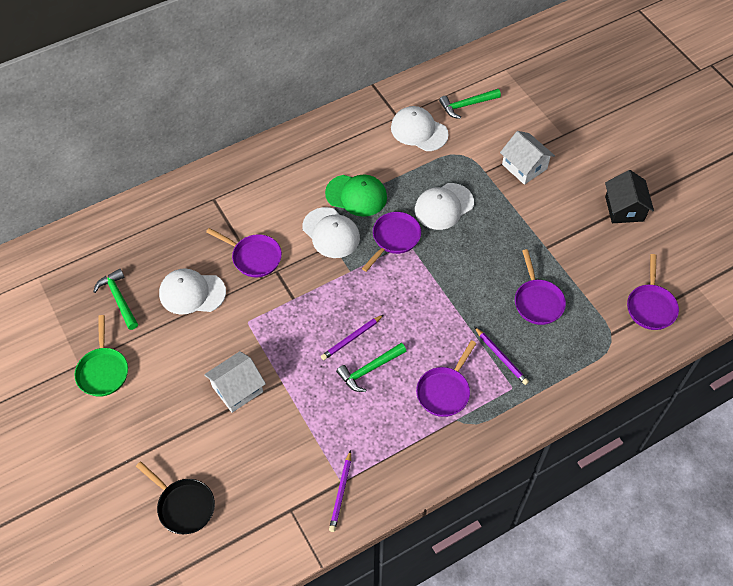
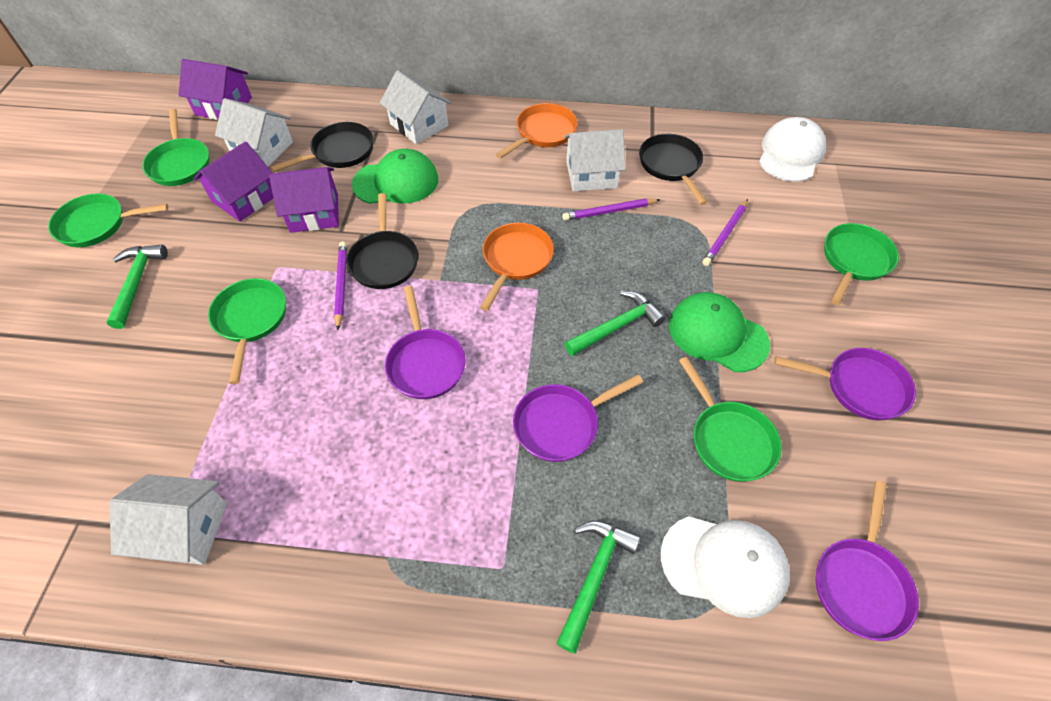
black house: 1 -> 0
black pan: 1 -> 3
green cap: 1 -> 2
green pan: 1 -> 5
orange pan: 0 -> 2
purple house: 0 -> 3
purple pan: 5 -> 4
white cap: 4 -> 2
white house: 2 -> 4

